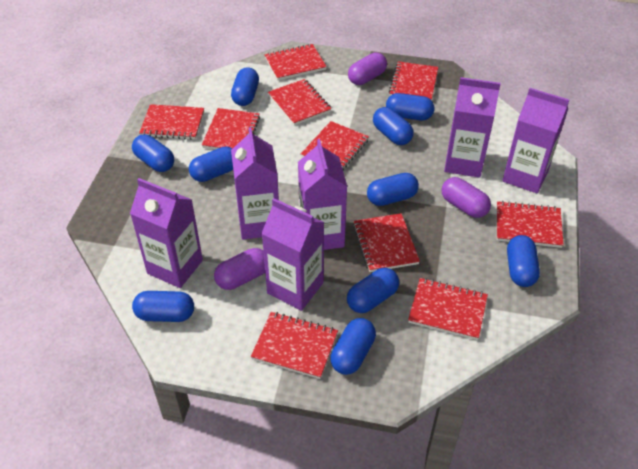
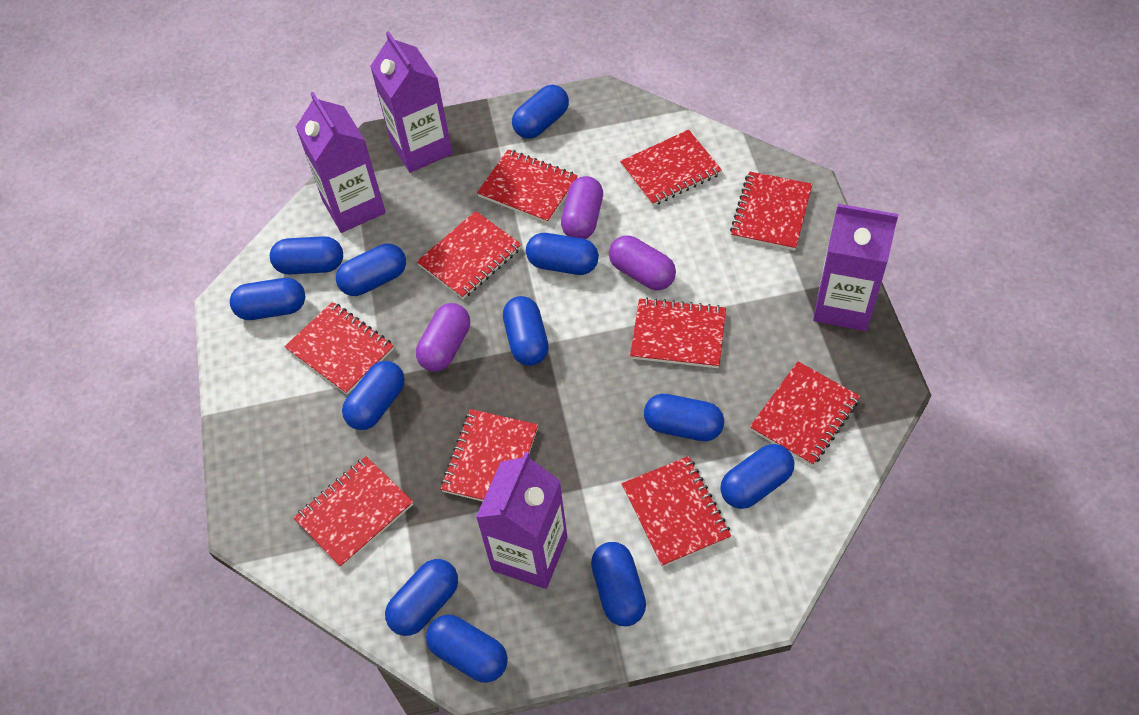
blue capsule: 10 -> 12
purple carton: 6 -> 4

